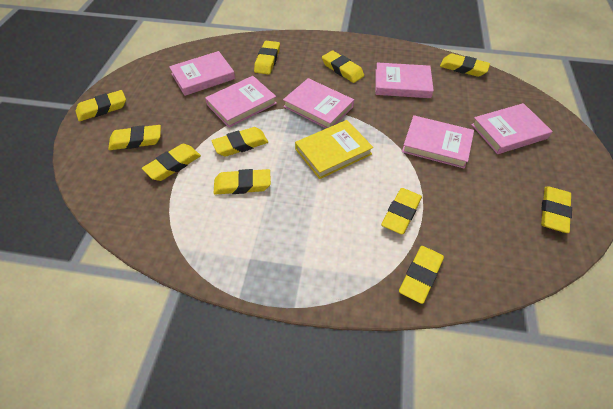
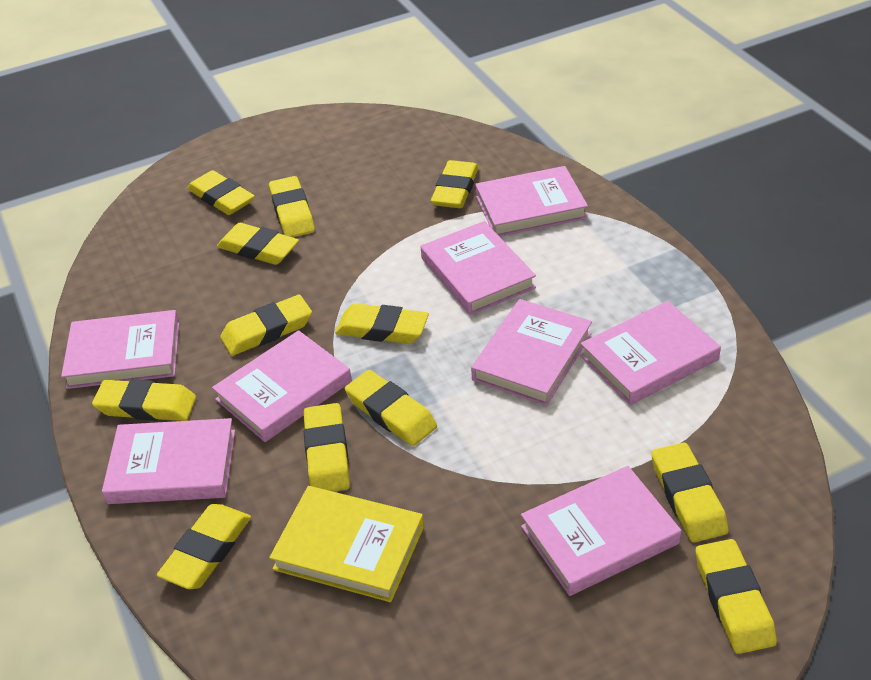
pink book: 6 -> 8
yellow eraser: 11 -> 12

